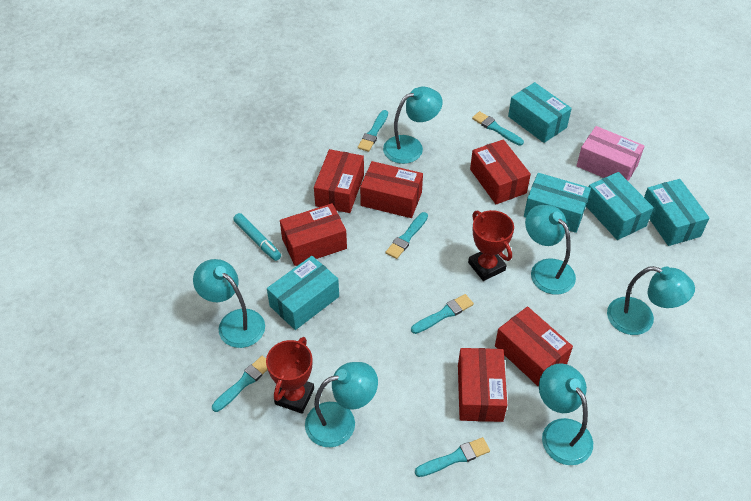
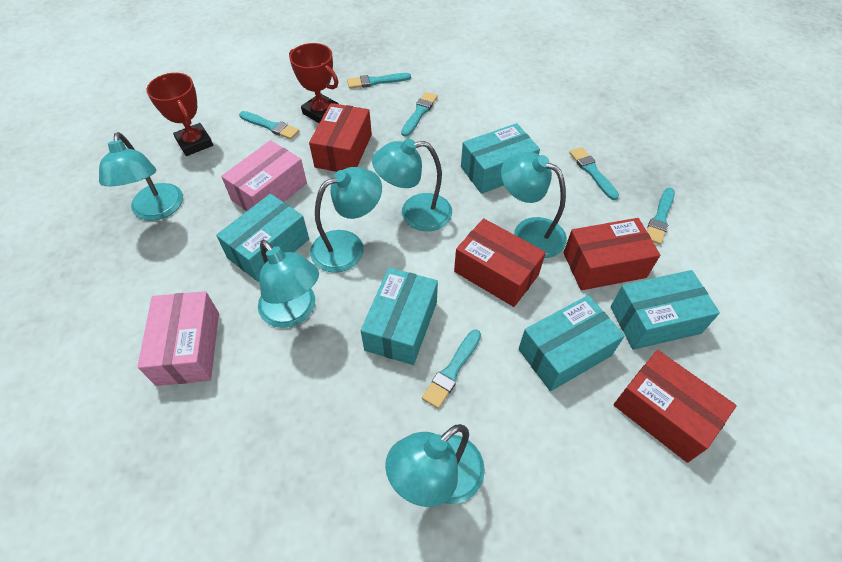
pink box: 1 -> 2
red box: 6 -> 4
turquoise marker: 1 -> 0

